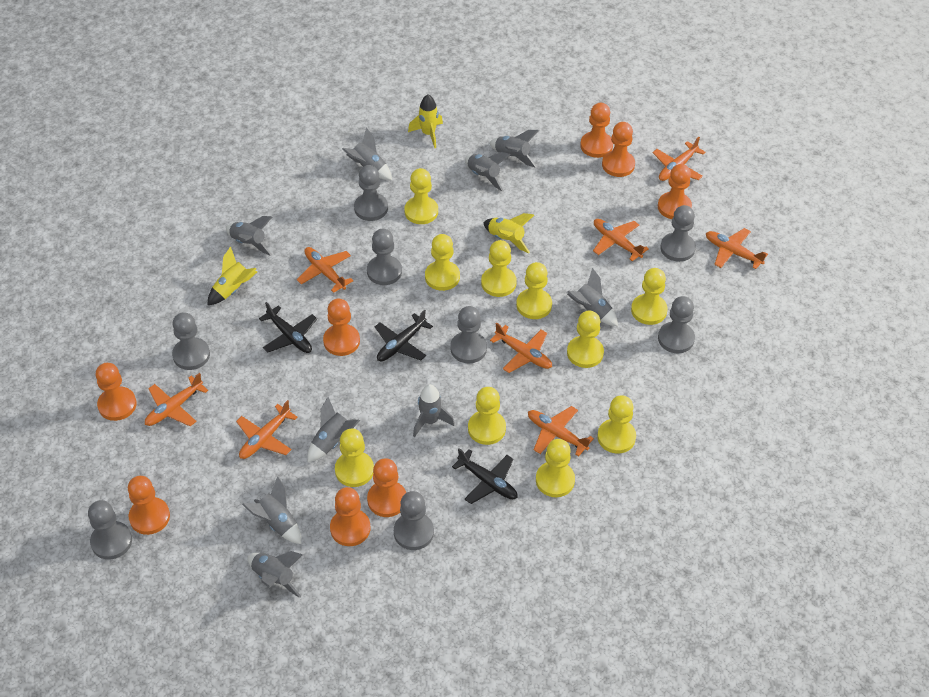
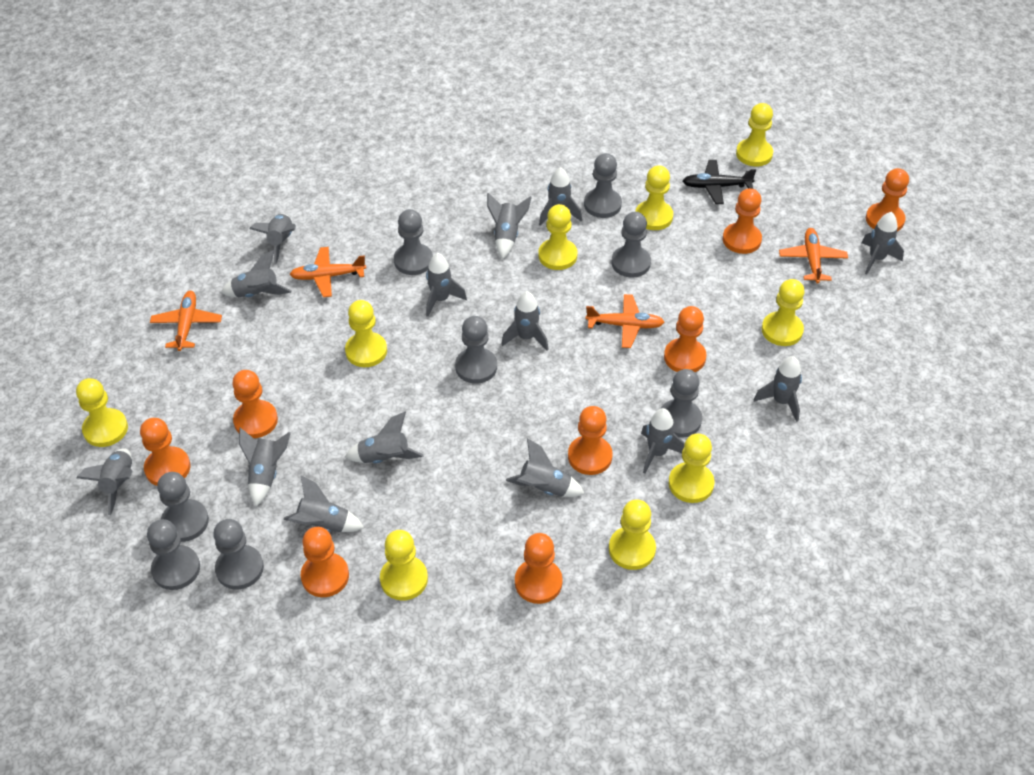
black plane: 3 -> 1
grey rocket: 9 -> 14
orange plane: 8 -> 4
yellow pawn: 10 -> 9
yellow rocket: 3 -> 0

